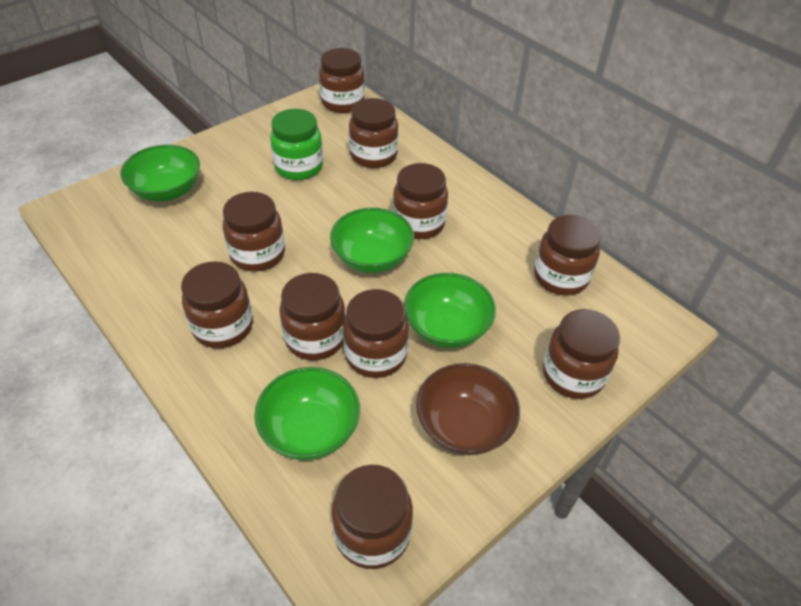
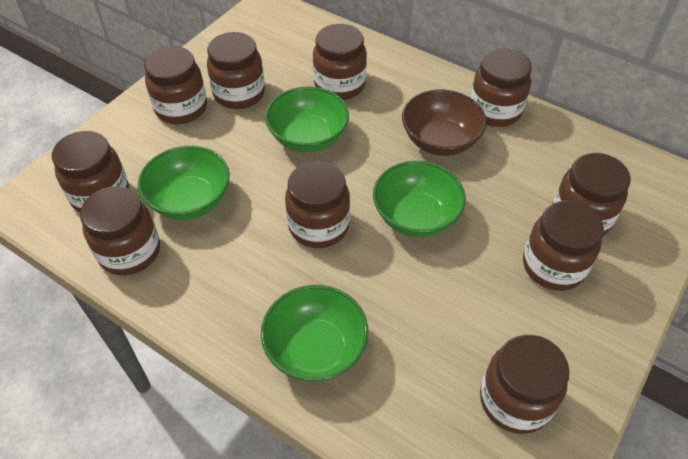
green jar: 1 -> 0

